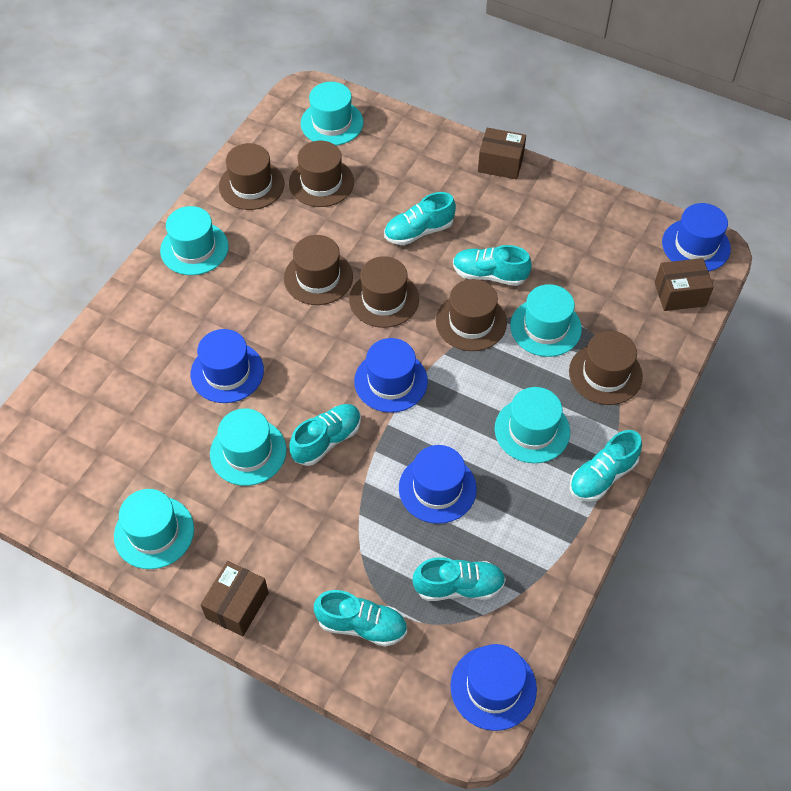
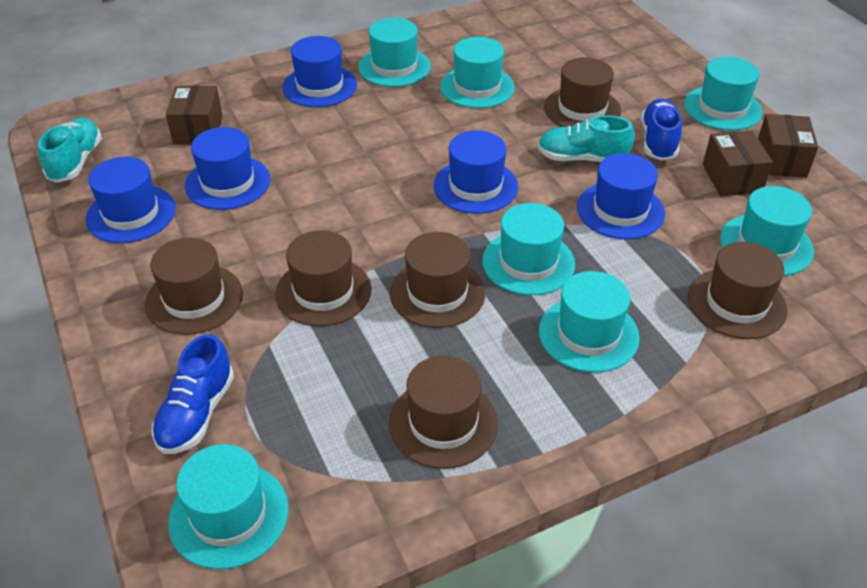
blue shoe: 0 -> 2
turquoise hat: 6 -> 7
turquoise shoe: 6 -> 2

